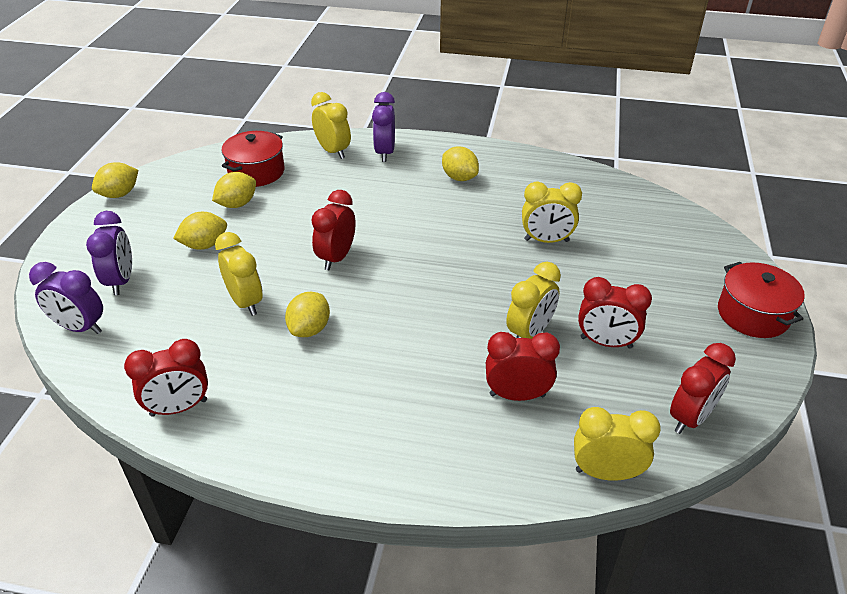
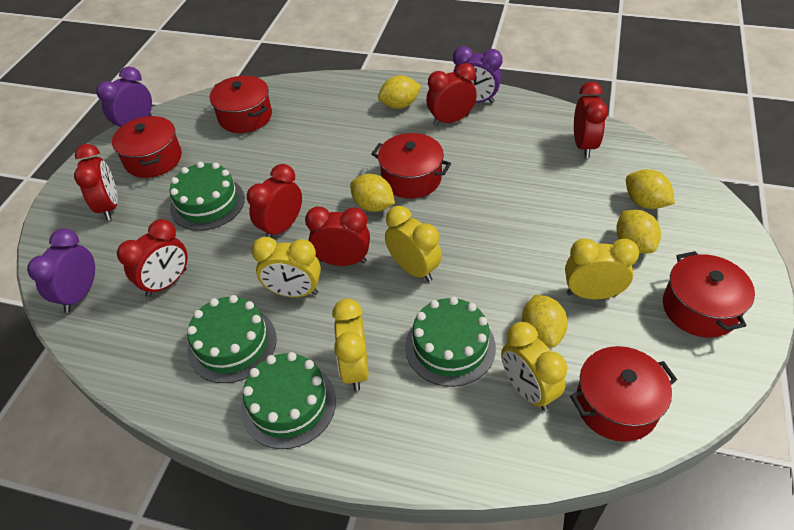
green cake: 0 -> 4
red clock: 5 -> 6
red pot: 2 -> 5

